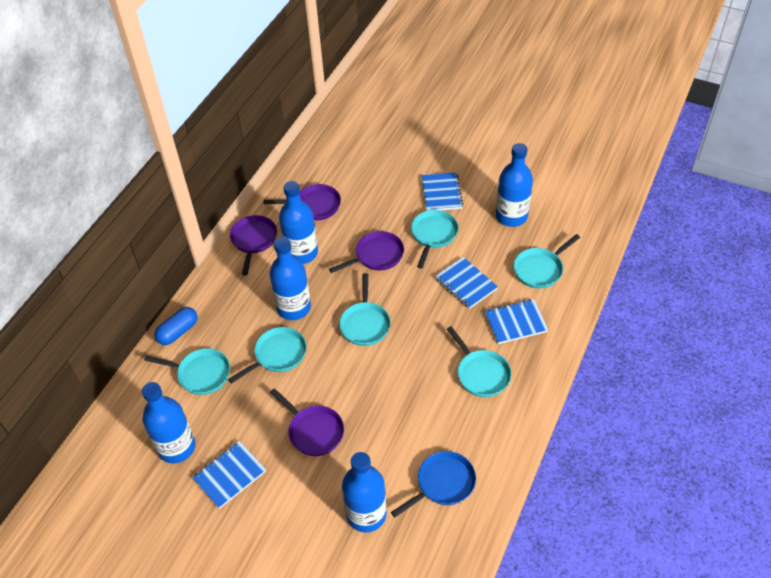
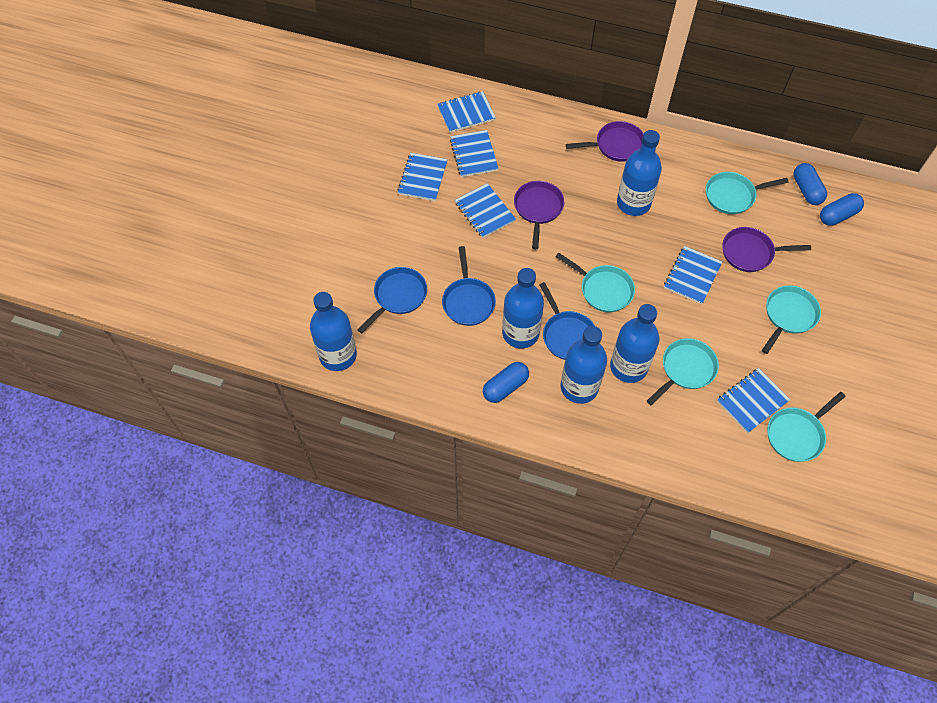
blue capsule: 1 -> 3
blue notebook: 4 -> 6
blue pan: 1 -> 3
purple pan: 4 -> 3
turquoise pan: 6 -> 5

